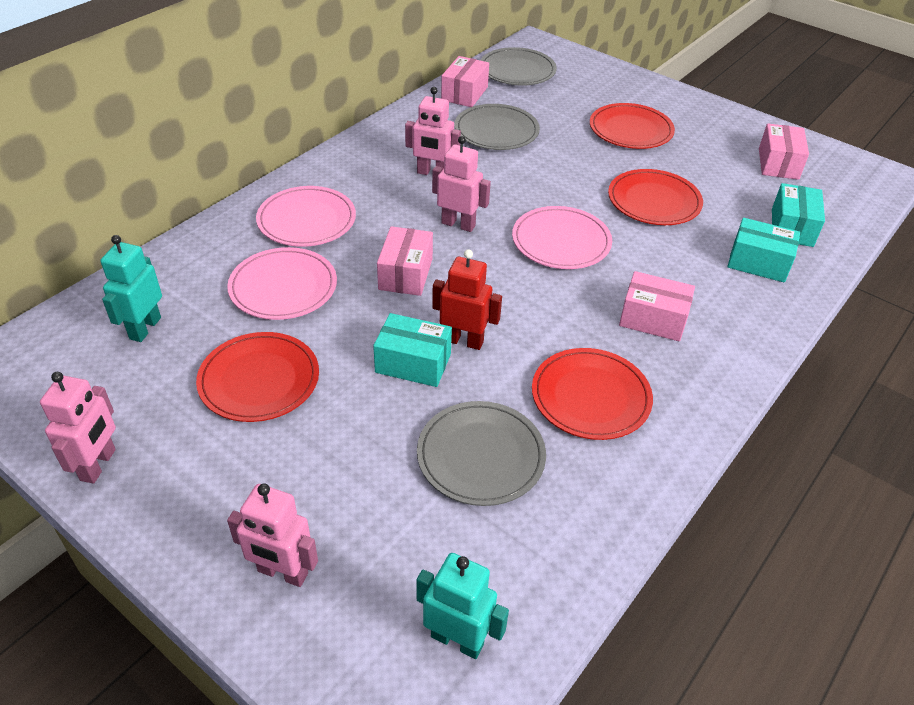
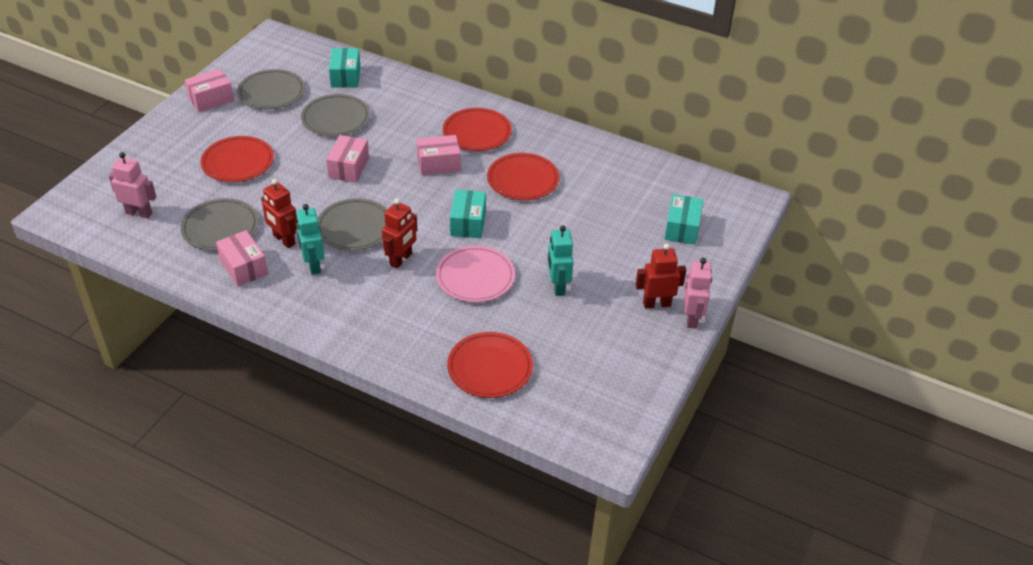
grey plate: 3 -> 4
pink plate: 3 -> 1
pink robot: 4 -> 2
red robot: 1 -> 3

